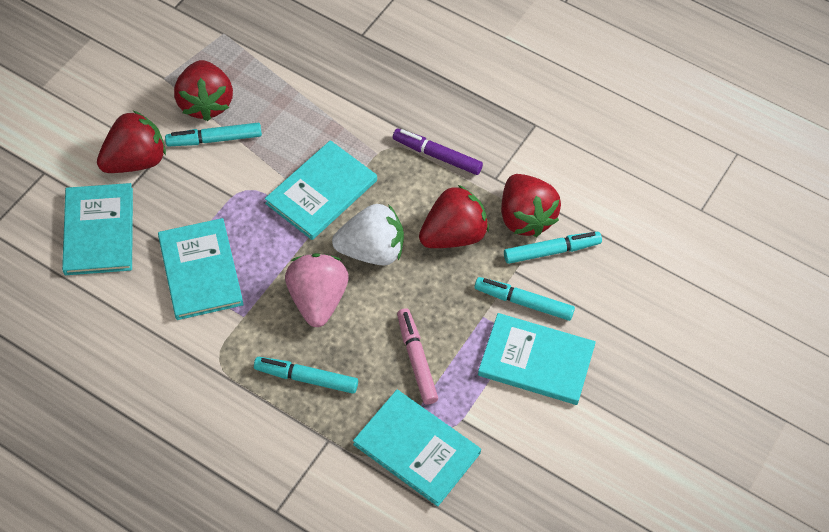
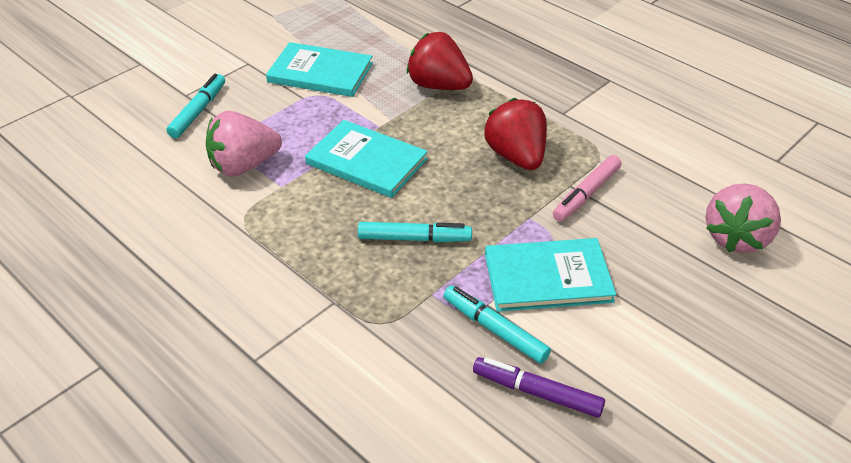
pink strawberry: 1 -> 2
red strawberry: 4 -> 2
turquoise book: 5 -> 3
turquoise marker: 4 -> 3
white strawberry: 1 -> 0

